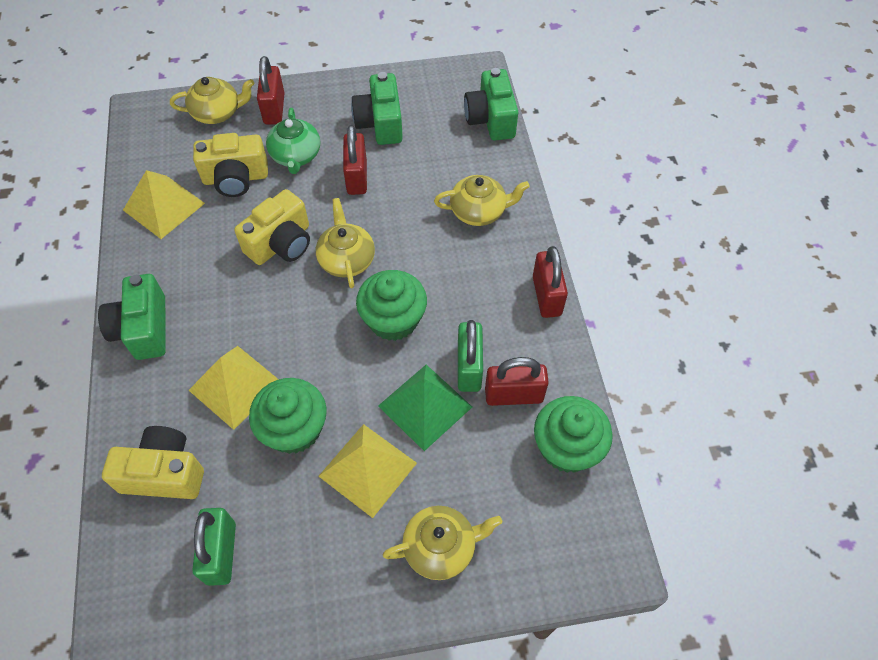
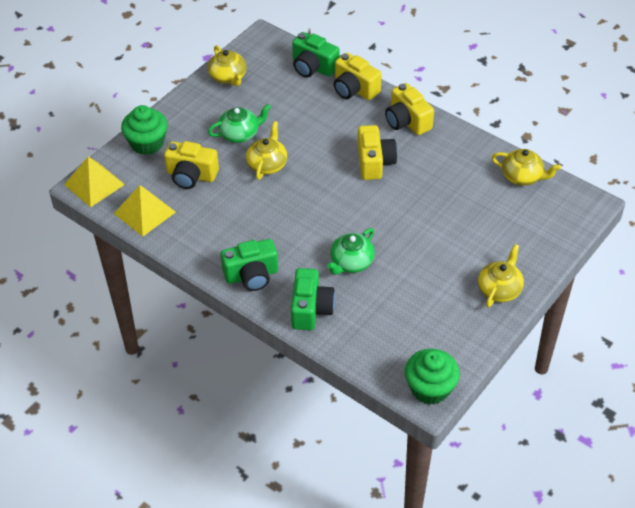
green cupcake: 3 -> 2
green padlock: 2 -> 0
green pyramid: 1 -> 0
green teapot: 1 -> 2
red padlock: 4 -> 0
yellow camera: 3 -> 4
yellow pyramid: 3 -> 2

